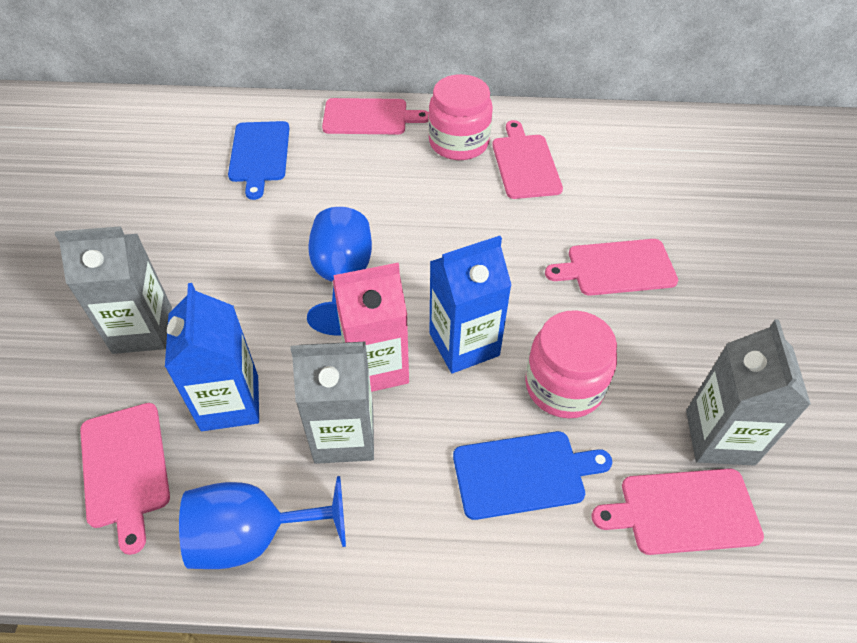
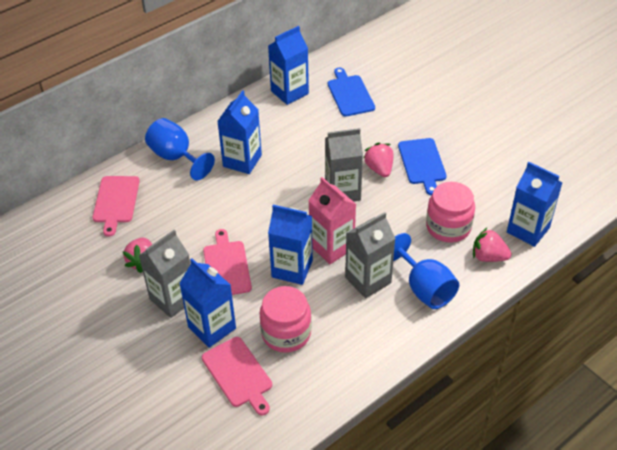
blue carton: 2 -> 5
pink cutting board: 5 -> 3
pink strawberry: 0 -> 3

